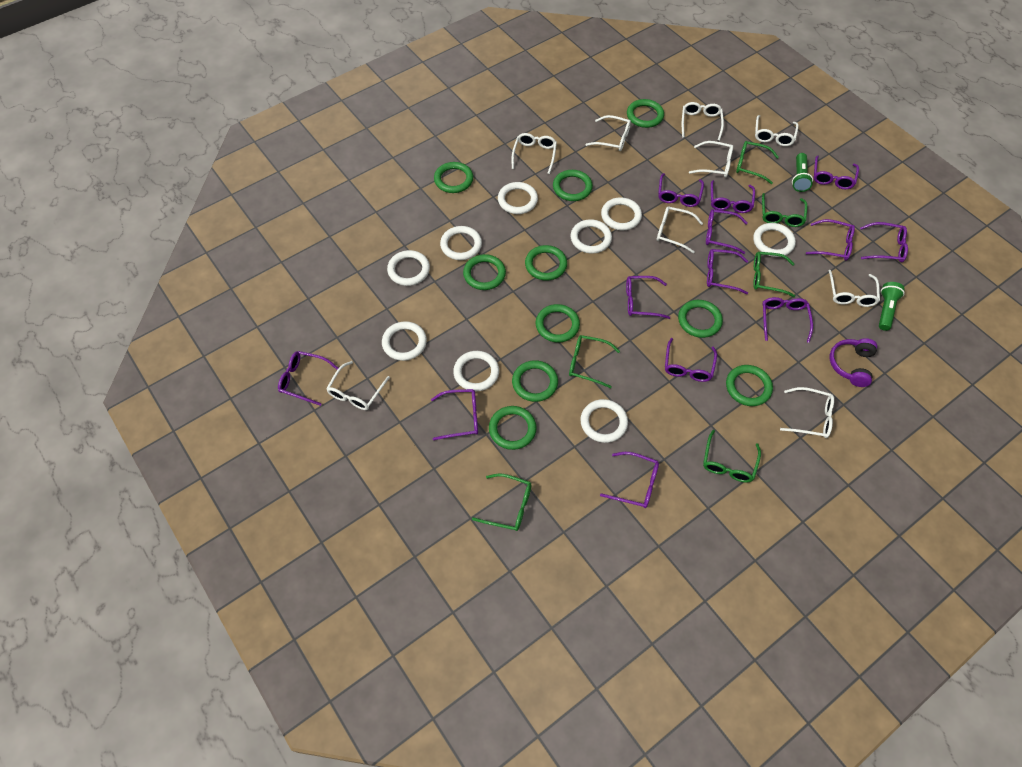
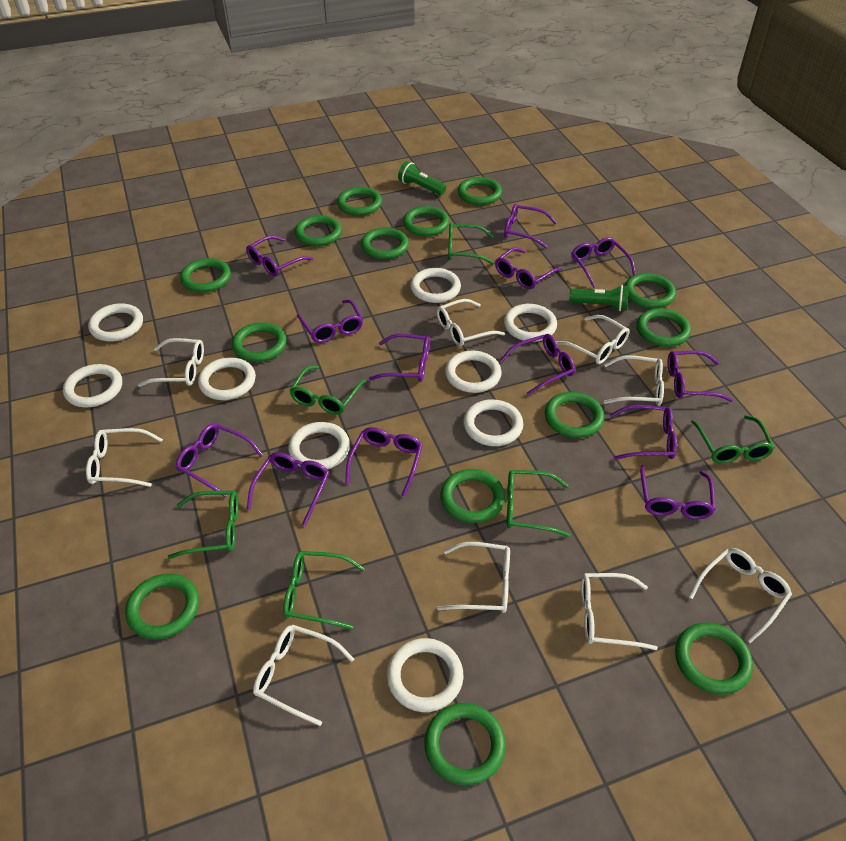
green ring: 10 -> 14
purple headphones: 1 -> 0

